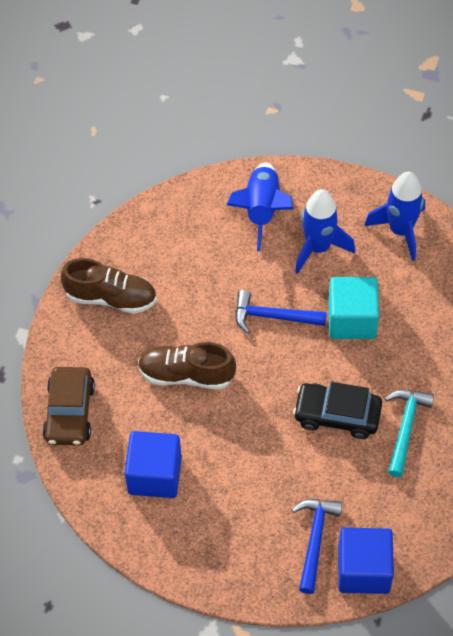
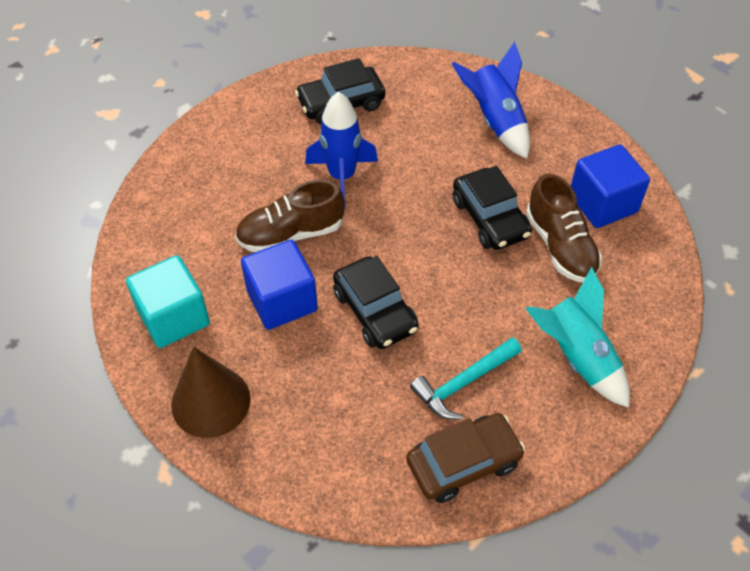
black car: 1 -> 3
blue hammer: 2 -> 0
blue rocket: 3 -> 2
brown cone: 0 -> 1
turquoise rocket: 0 -> 1

